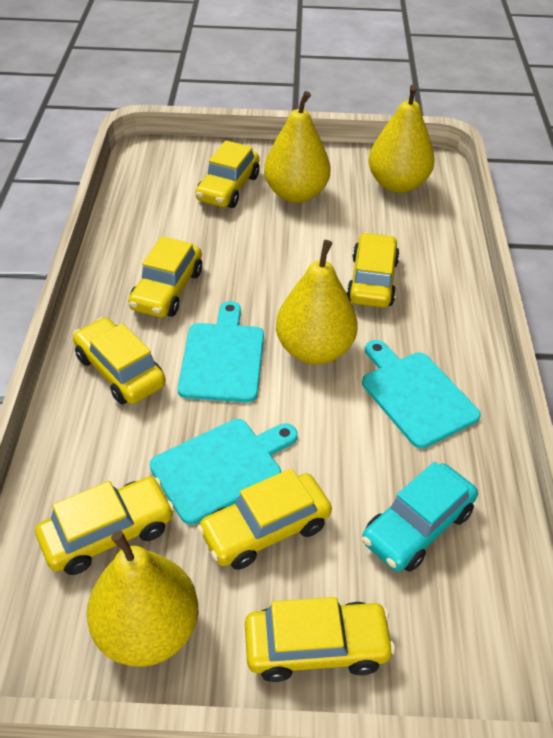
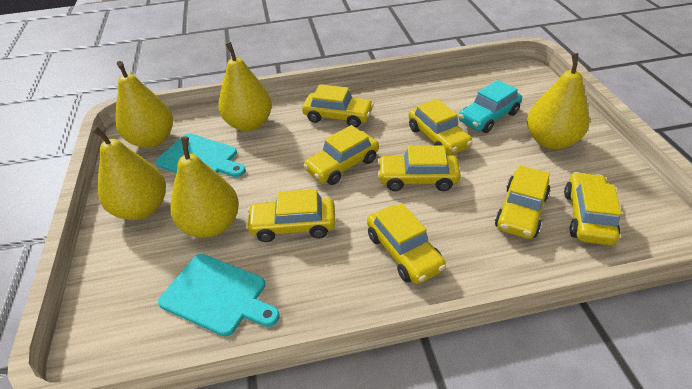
turquoise cutting board: 3 -> 2
yellow car: 7 -> 8
yellow pear: 4 -> 5

